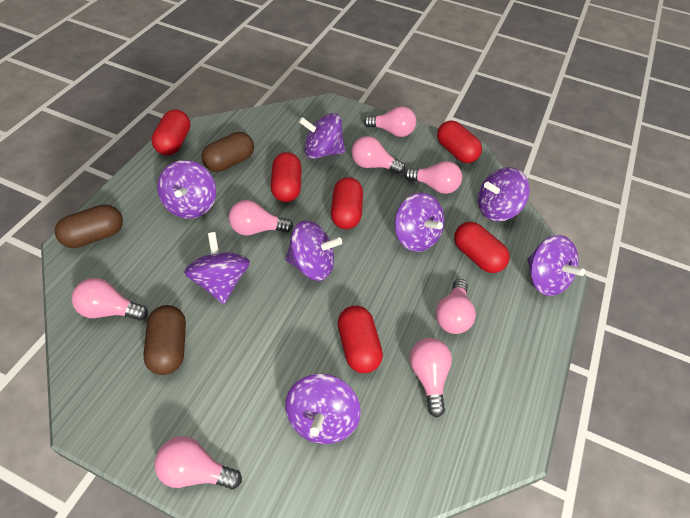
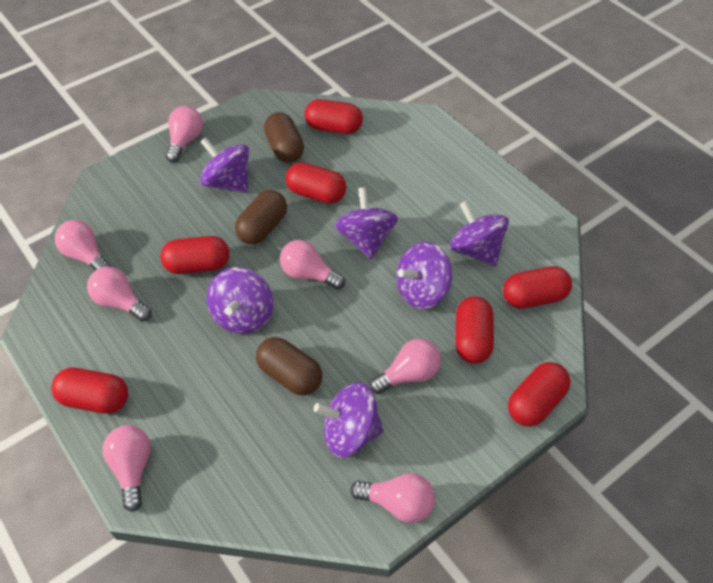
pink light bulb: 8 -> 7
purple spinning top: 8 -> 6
red capsule: 6 -> 7

